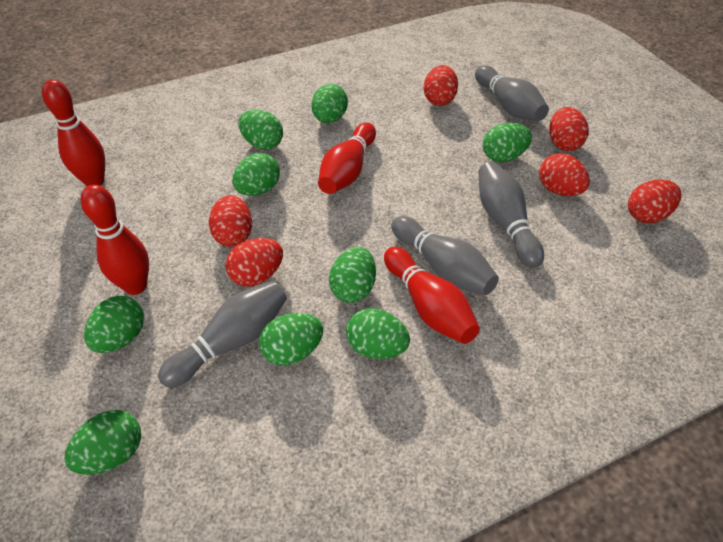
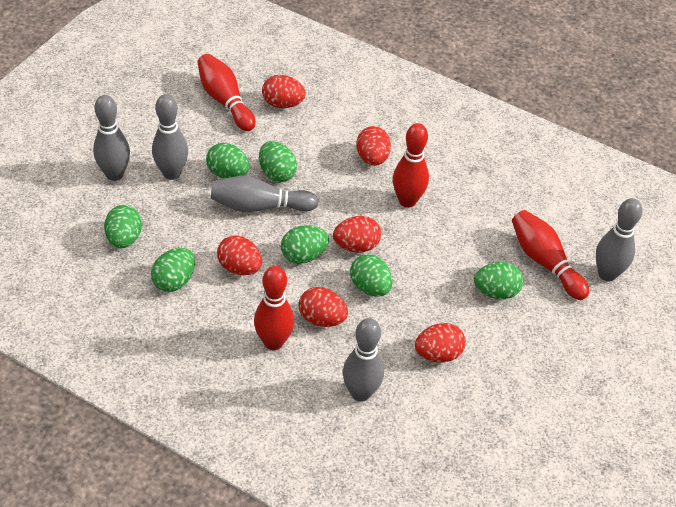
green egg: 9 -> 7
grey bowling pin: 4 -> 5

